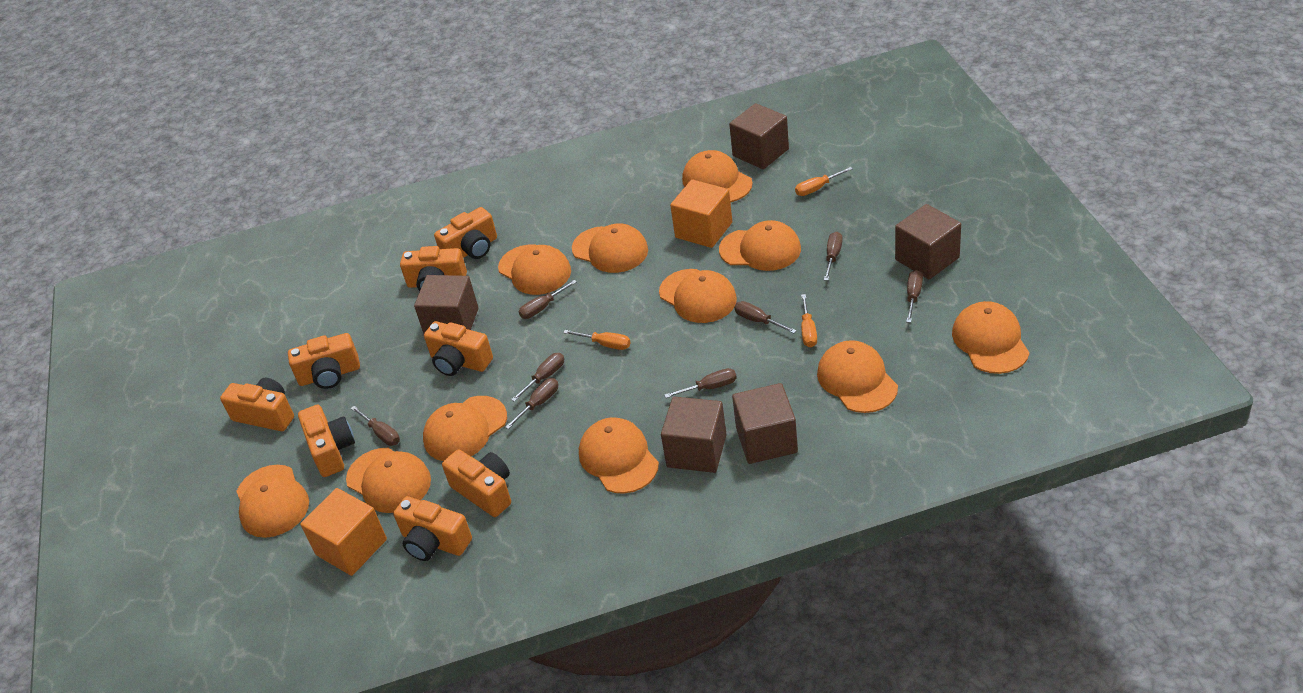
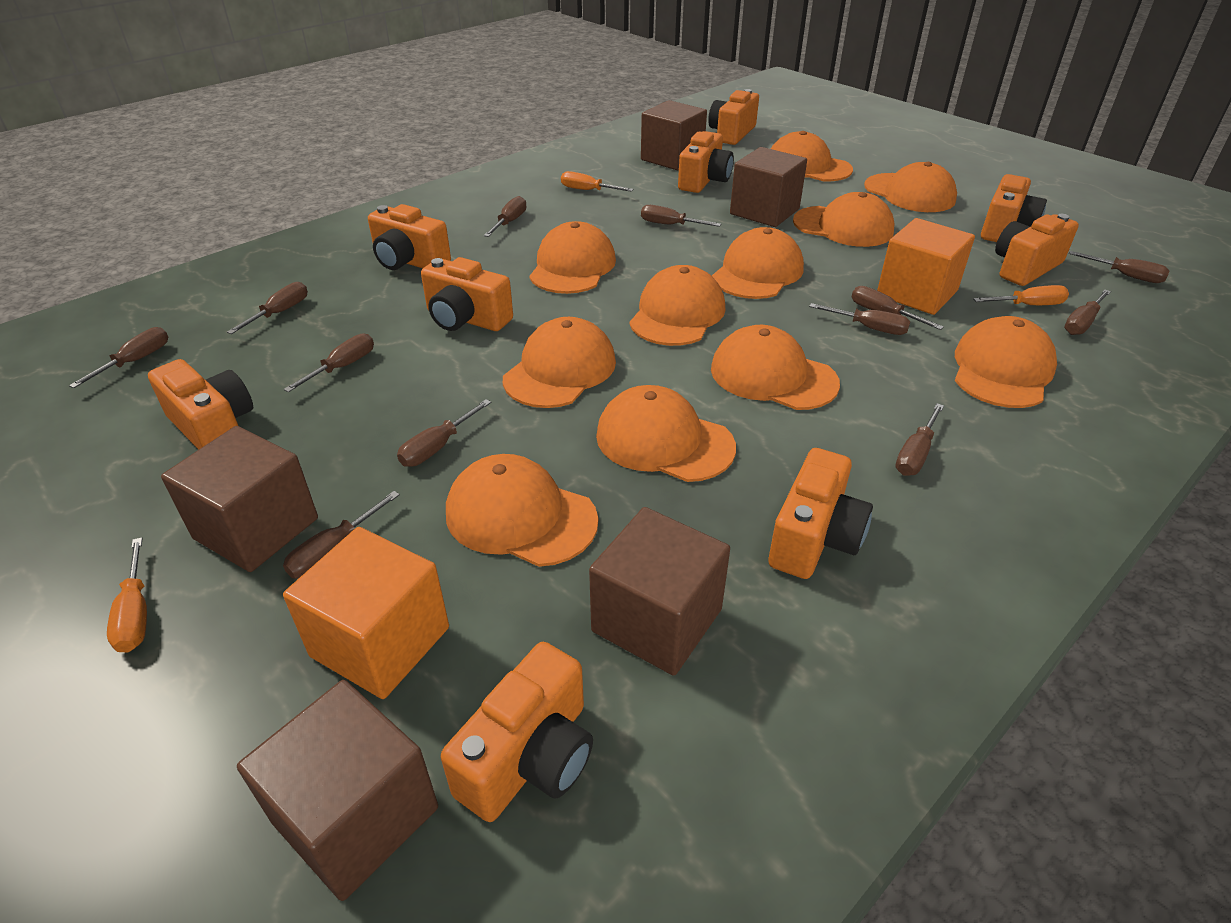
brown screwdriver: 8 -> 12
orange camera: 8 -> 9

